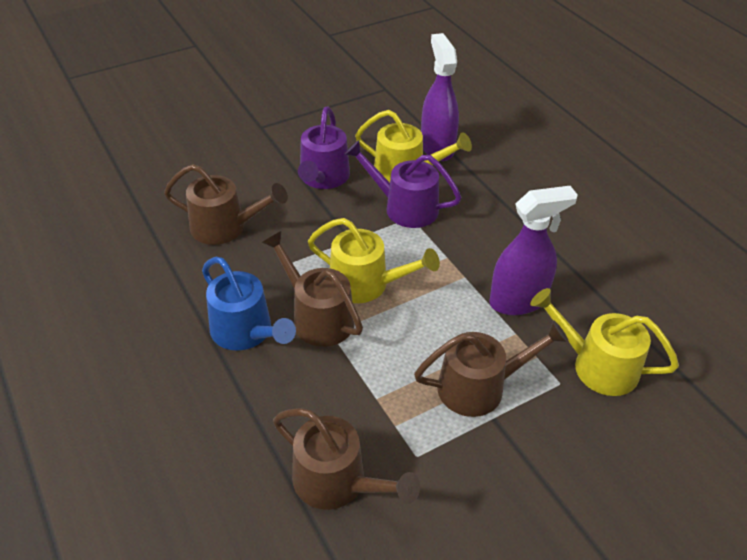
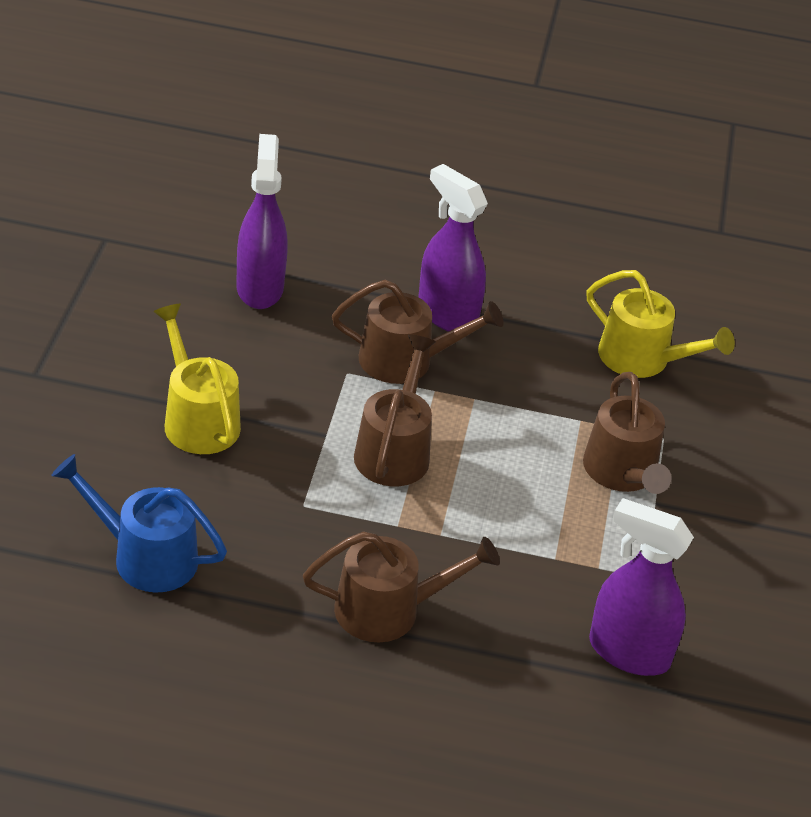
purple spray bottle: 2 -> 3
purple watering can: 2 -> 0
yellow watering can: 3 -> 2

